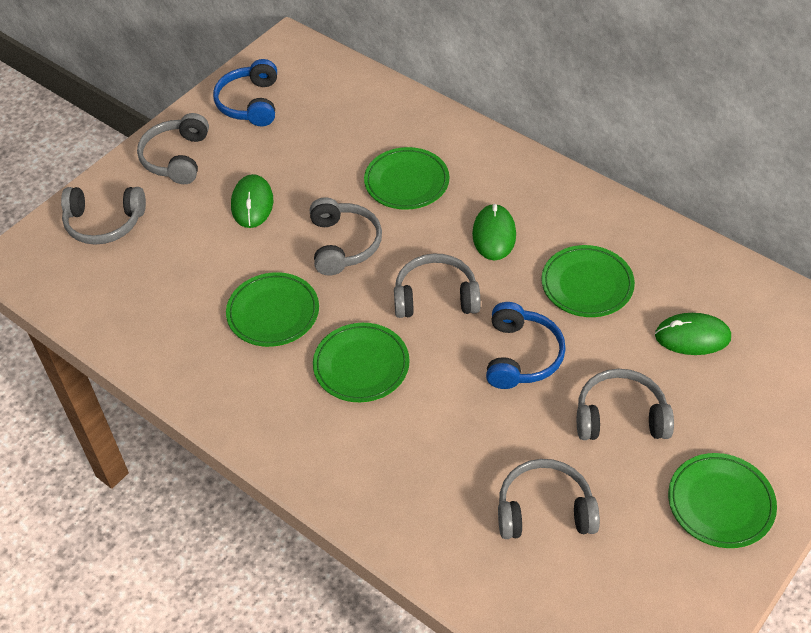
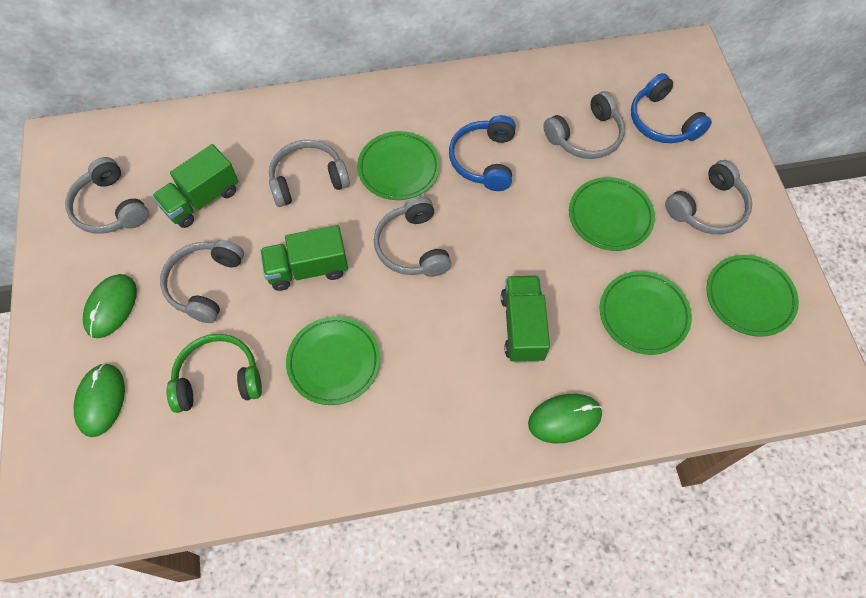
green headphones: 0 -> 1
green truck: 0 -> 3

